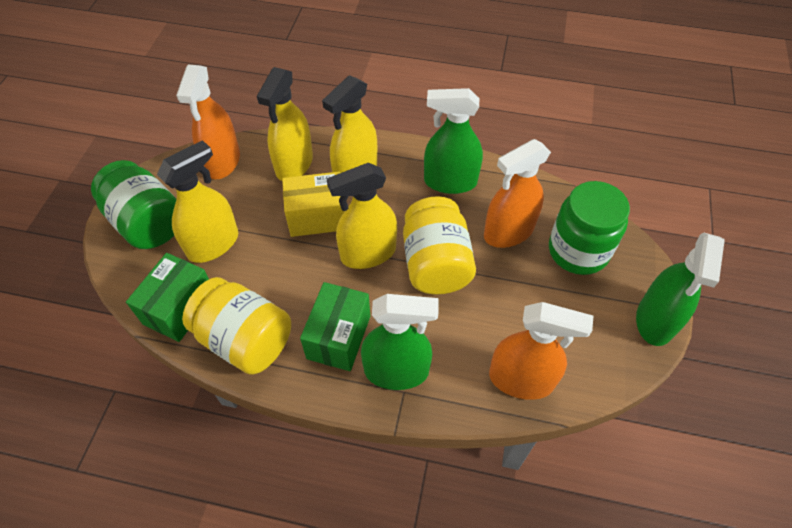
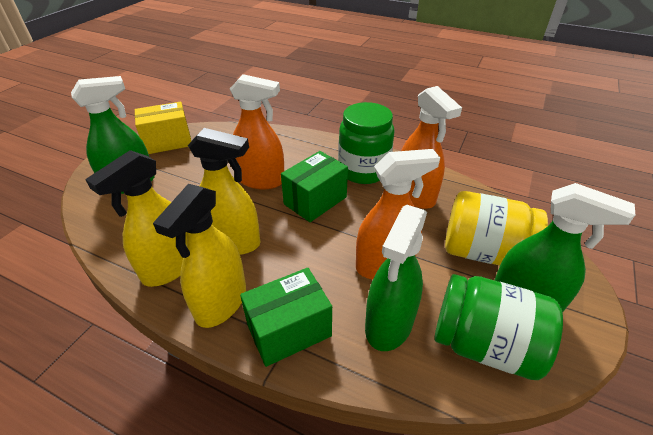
yellow jar: 2 -> 1
yellow spray bottle: 4 -> 3

